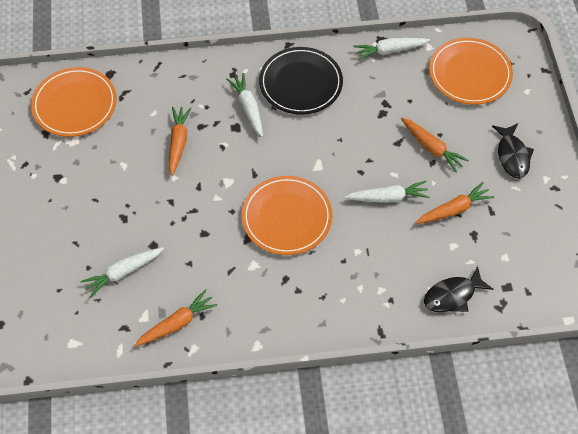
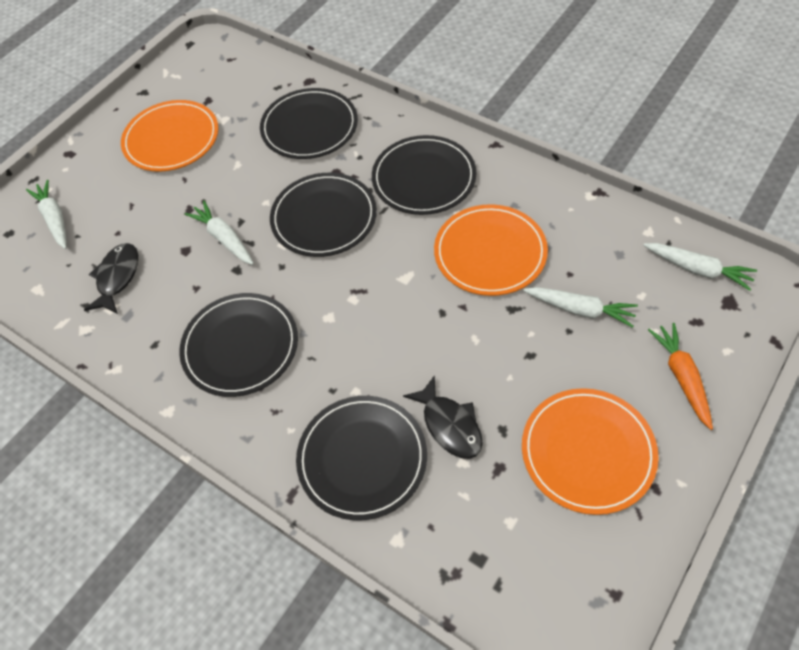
black plate: 1 -> 5
orange carrot: 4 -> 1

